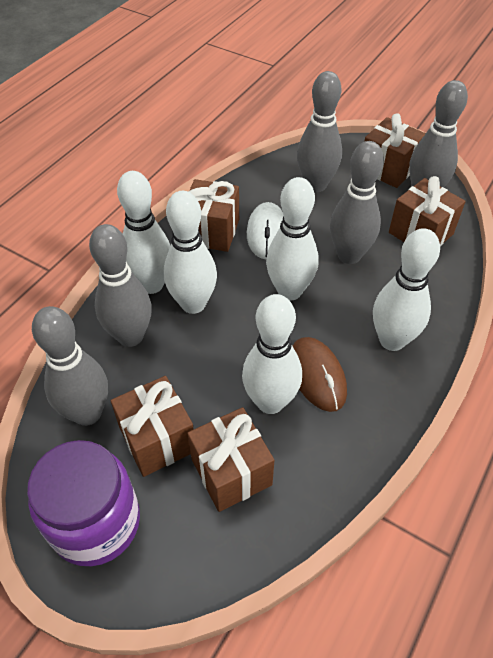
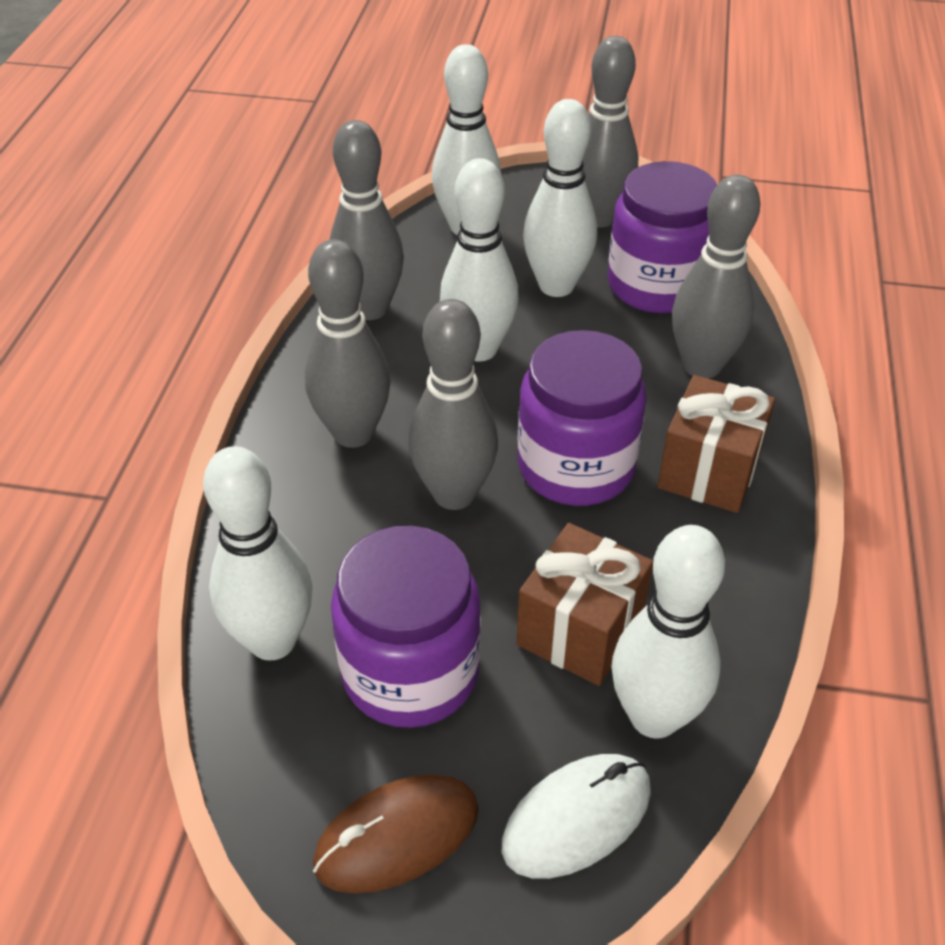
brown gift: 5 -> 2
purple jar: 1 -> 3

